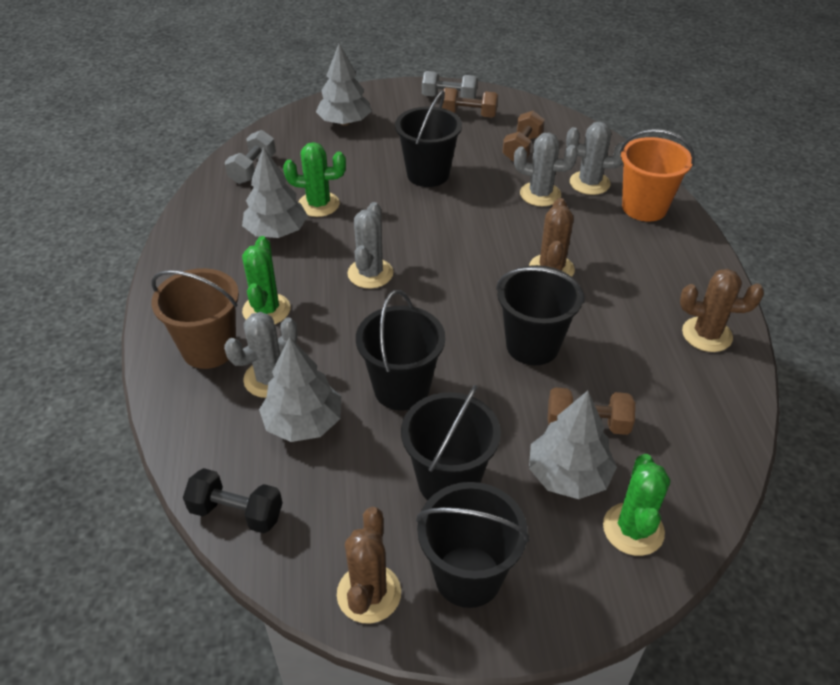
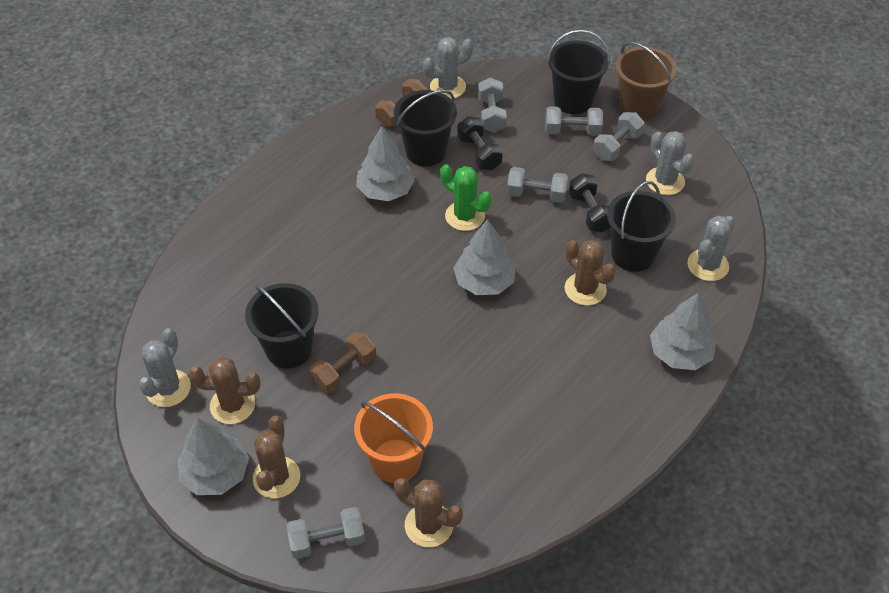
black bucket: 5 -> 4
black dumbbell: 1 -> 2
brown cactus: 3 -> 4
brown dumbbell: 3 -> 2
green cactus: 3 -> 1
grey dumbbell: 2 -> 5

